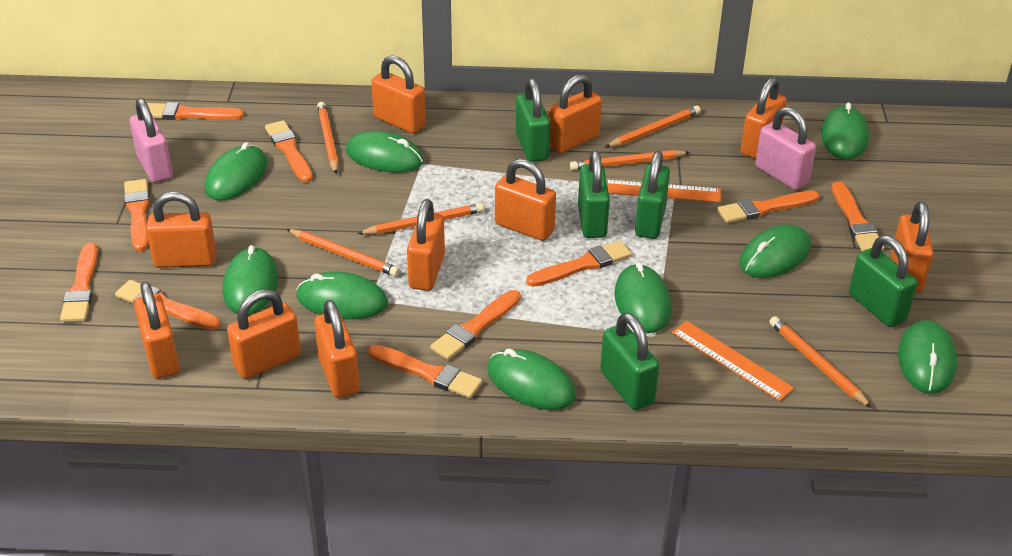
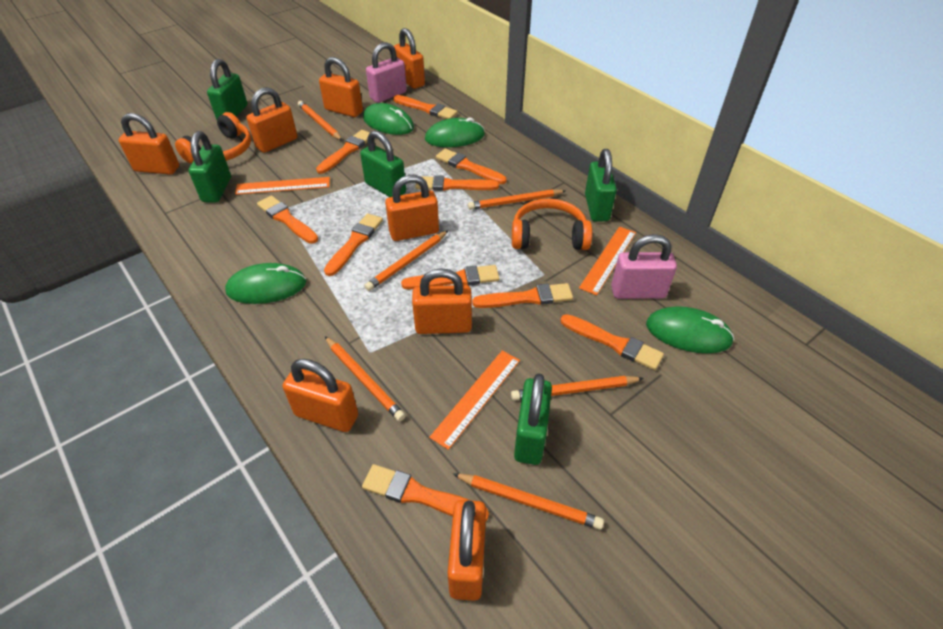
green mouse: 9 -> 4
orange headphones: 0 -> 2
orange padlock: 10 -> 8
orange ruler: 2 -> 3

